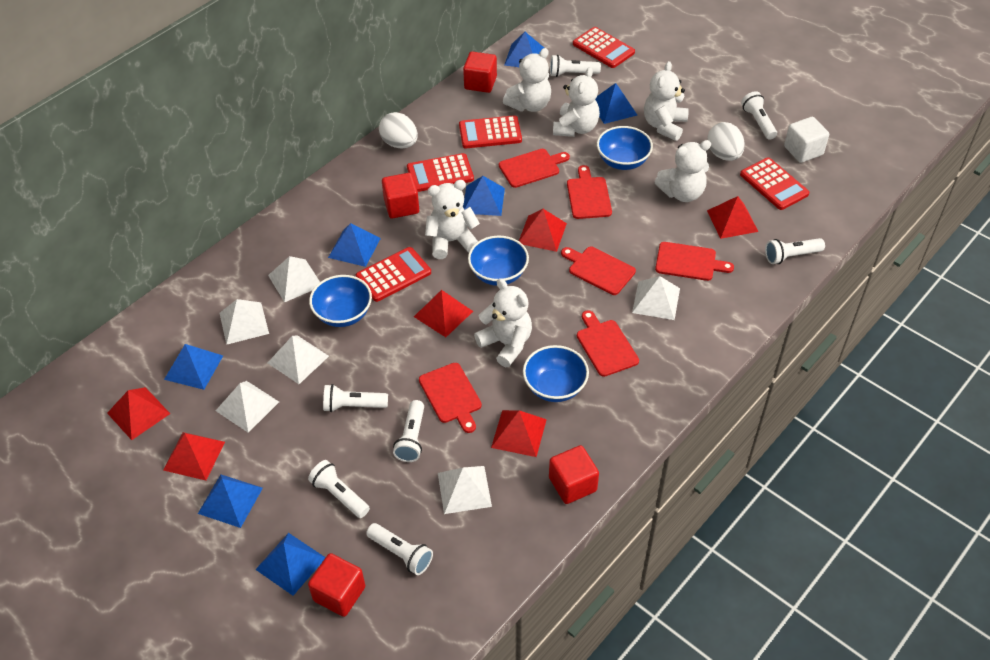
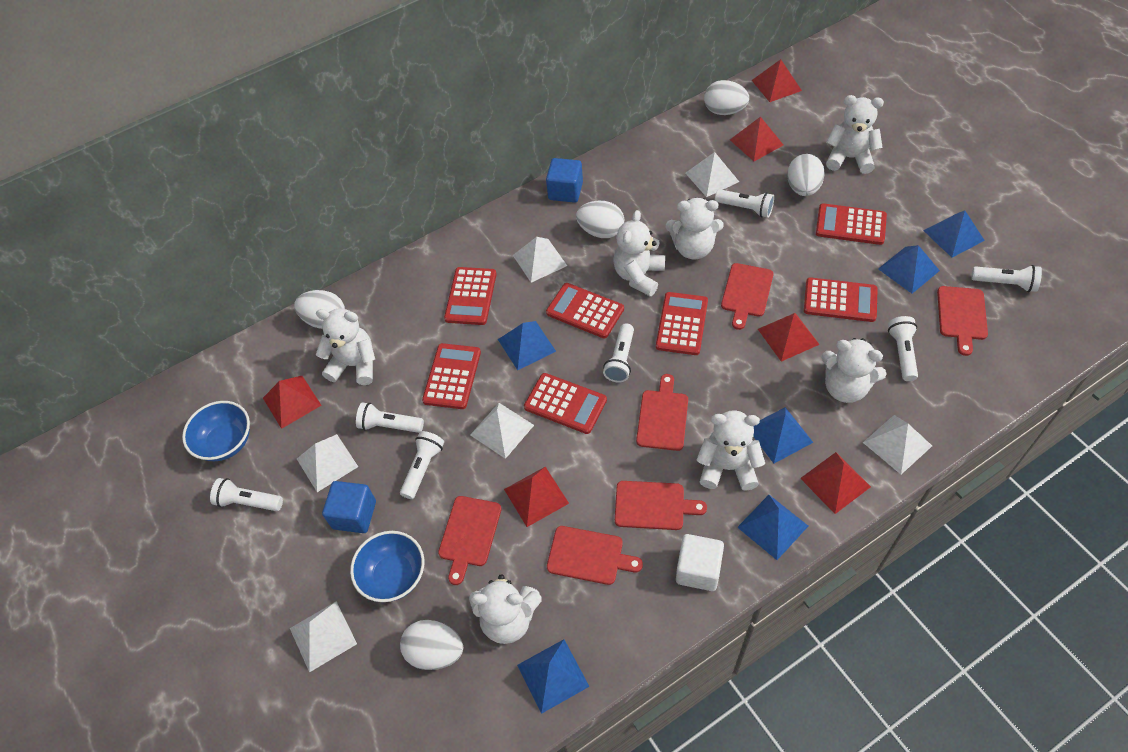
blue bowl: 4 -> 2
blue cube: 0 -> 2
blue pyramid: 7 -> 6
red calculator: 5 -> 7
red cube: 4 -> 0
white egg: 2 -> 5
white teddy bear: 6 -> 7

